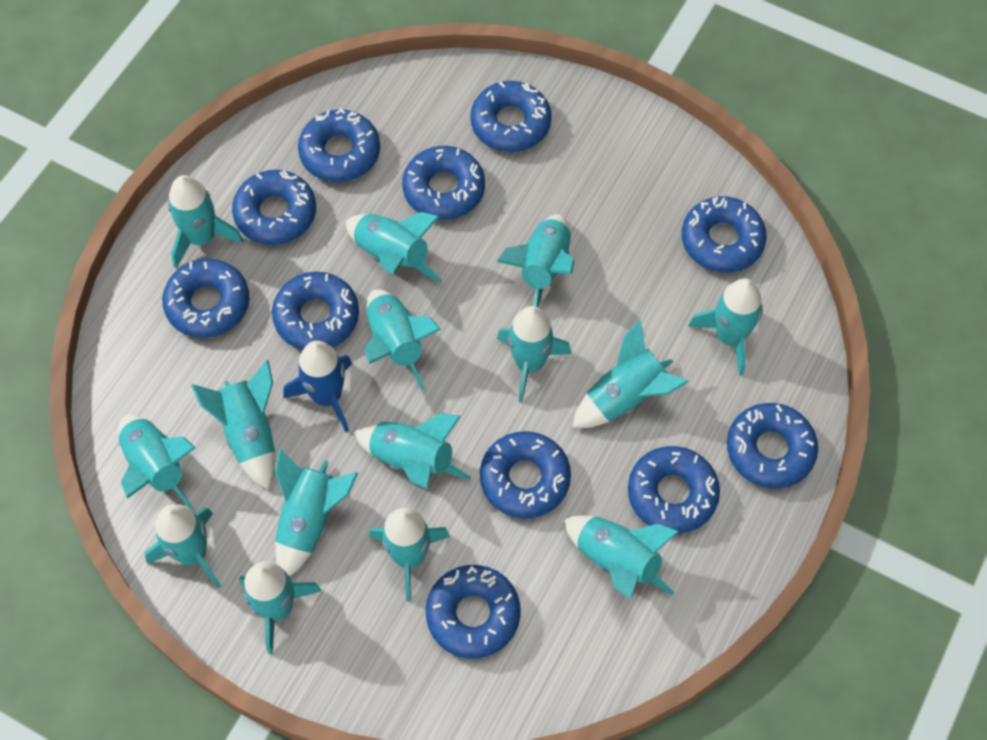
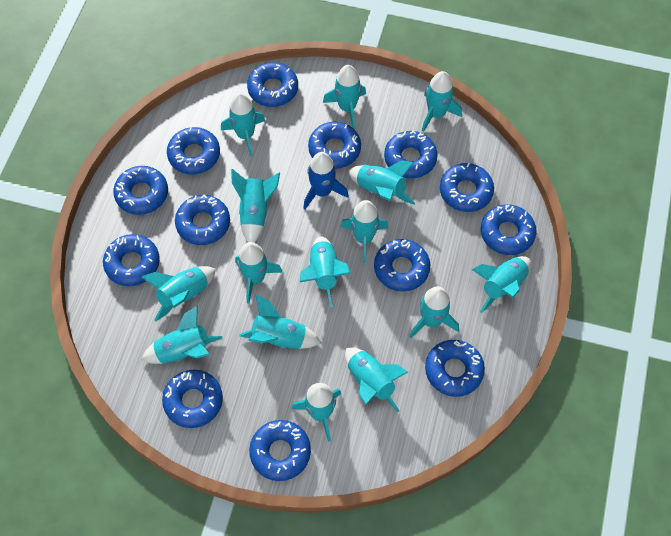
blue donut: 11 -> 13

